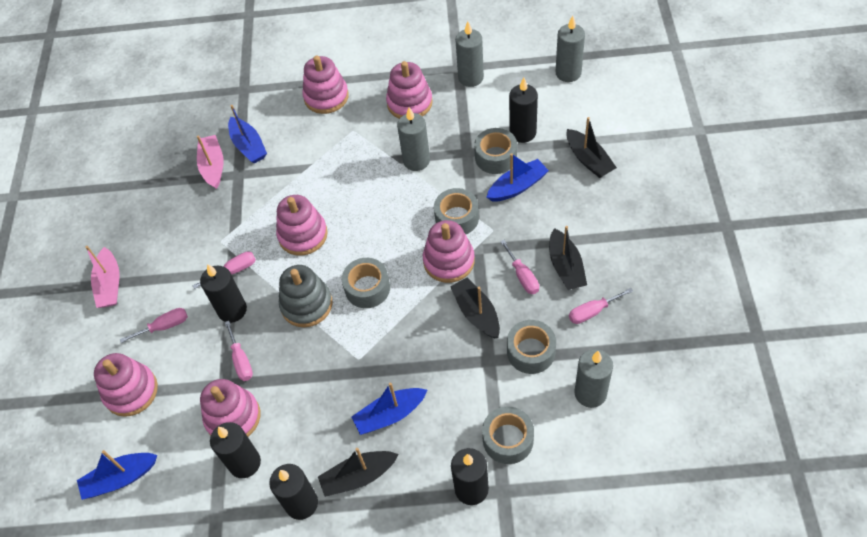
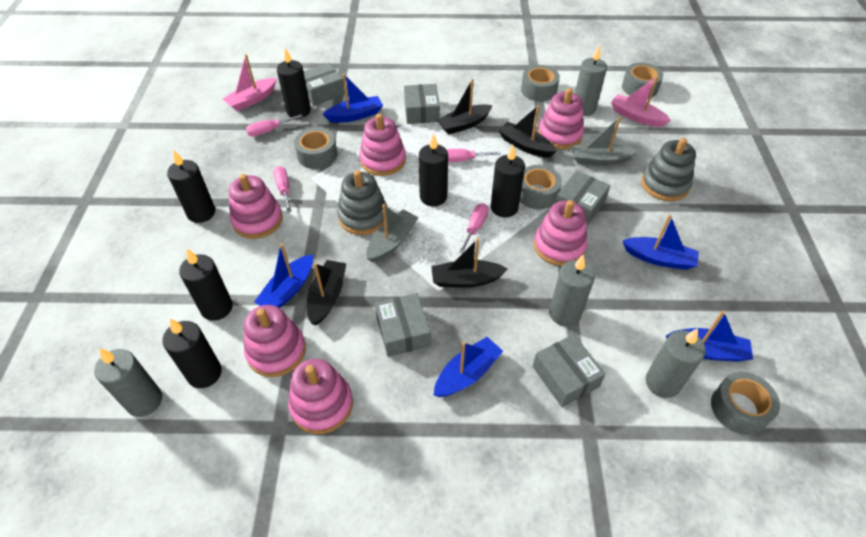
black candle: 5 -> 6
blue boat: 4 -> 5
grey boat: 0 -> 2
grey box: 0 -> 5
grey stacking toy: 1 -> 2
pink screwdriver: 5 -> 4

